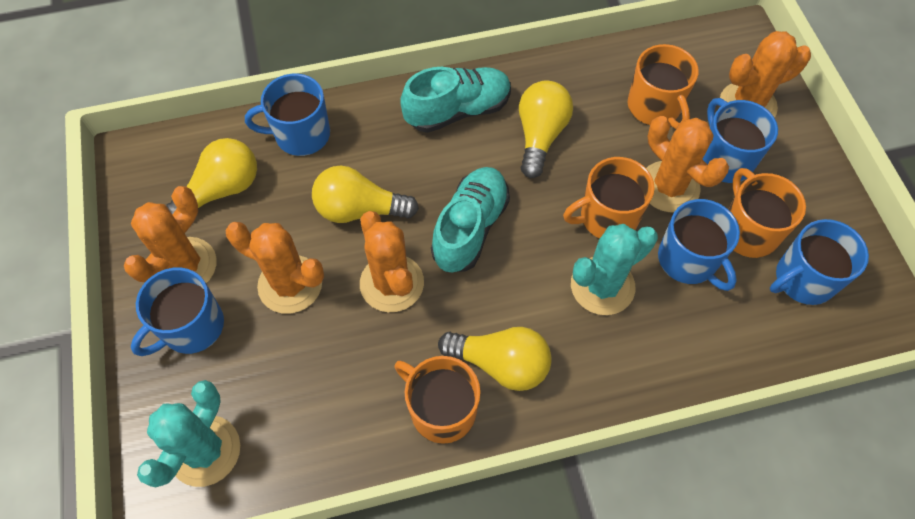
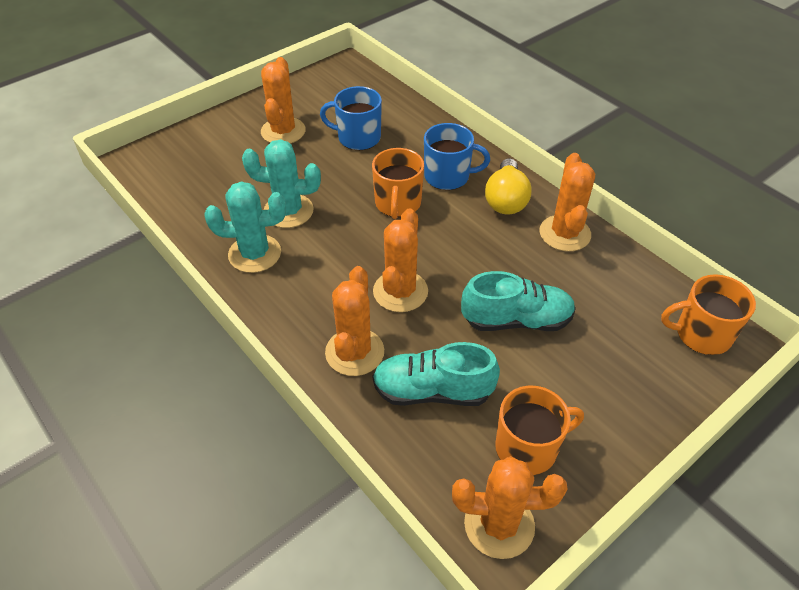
blue mug: 5 -> 2
orange mug: 4 -> 3
yellow light bulb: 4 -> 1

